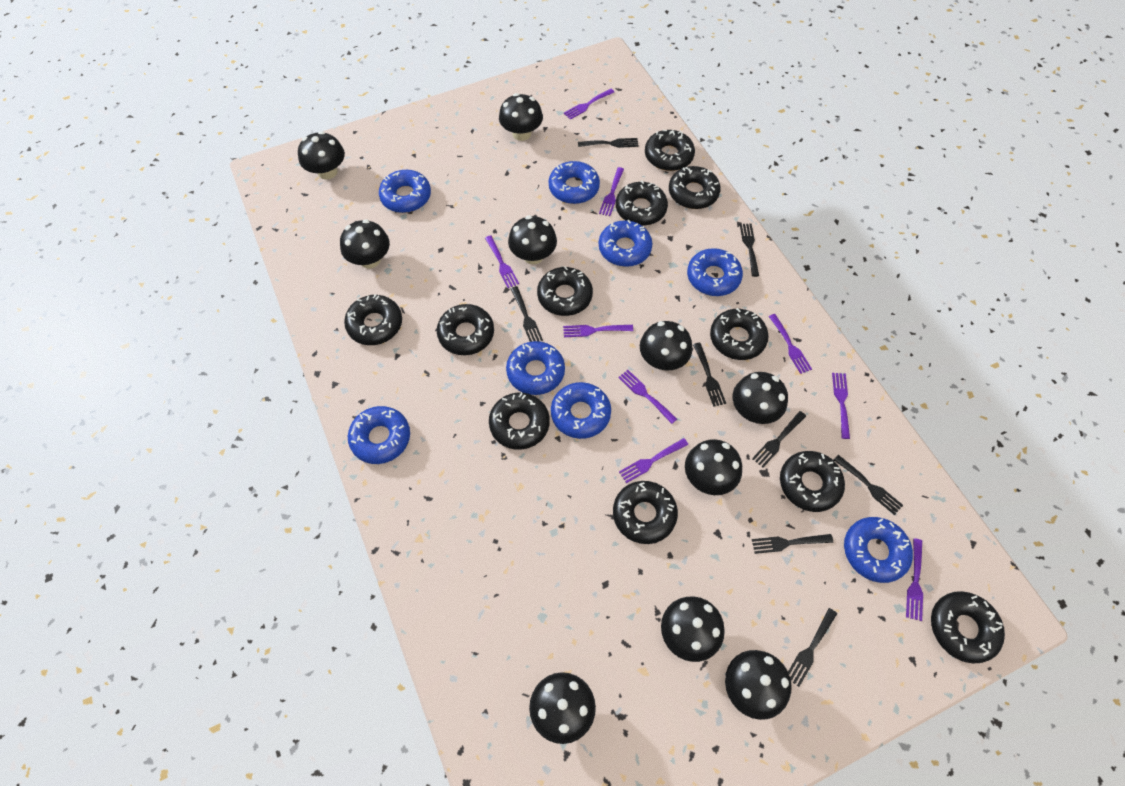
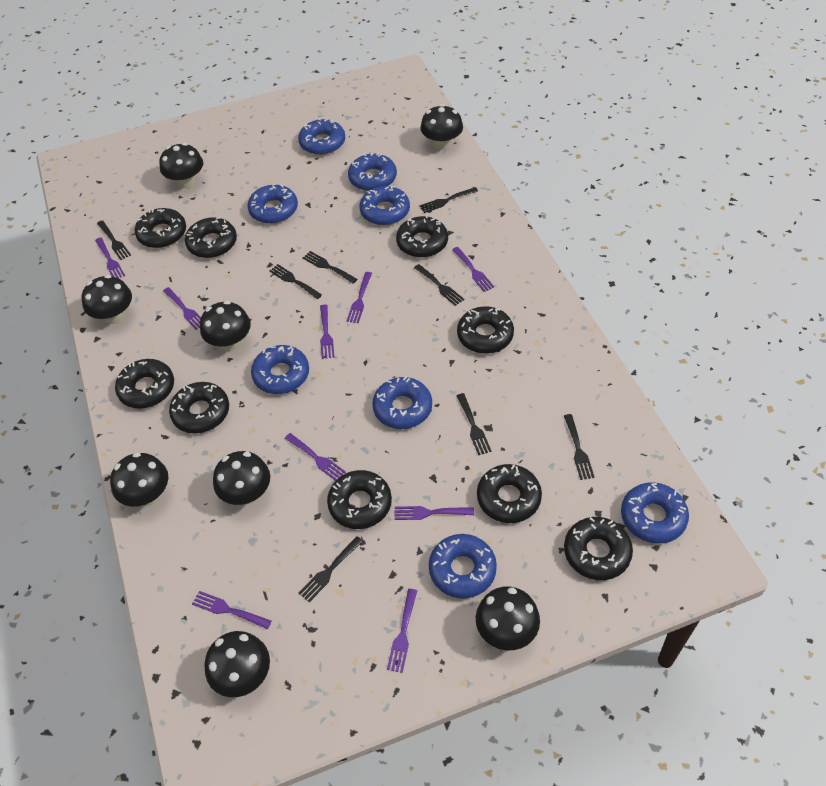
black donut: 11 -> 9
black mushroom: 10 -> 8

